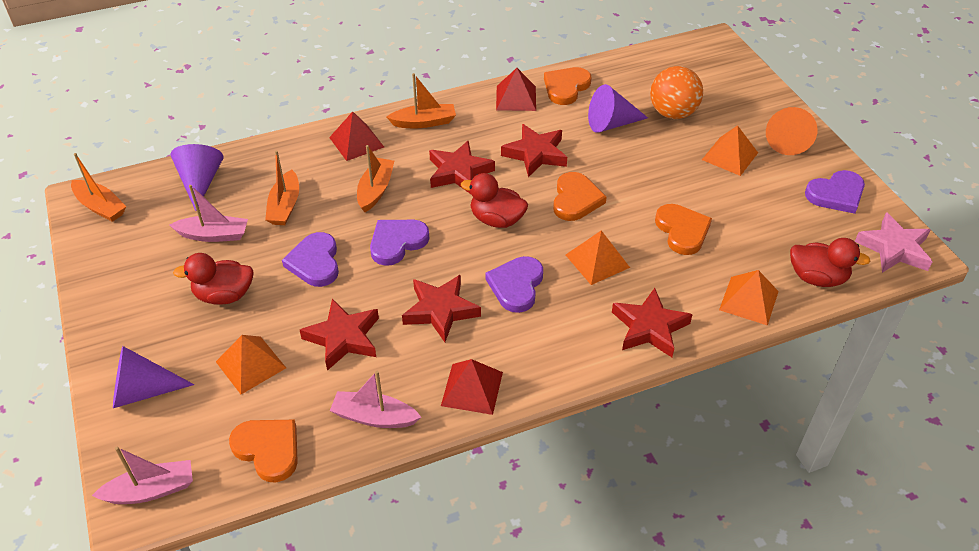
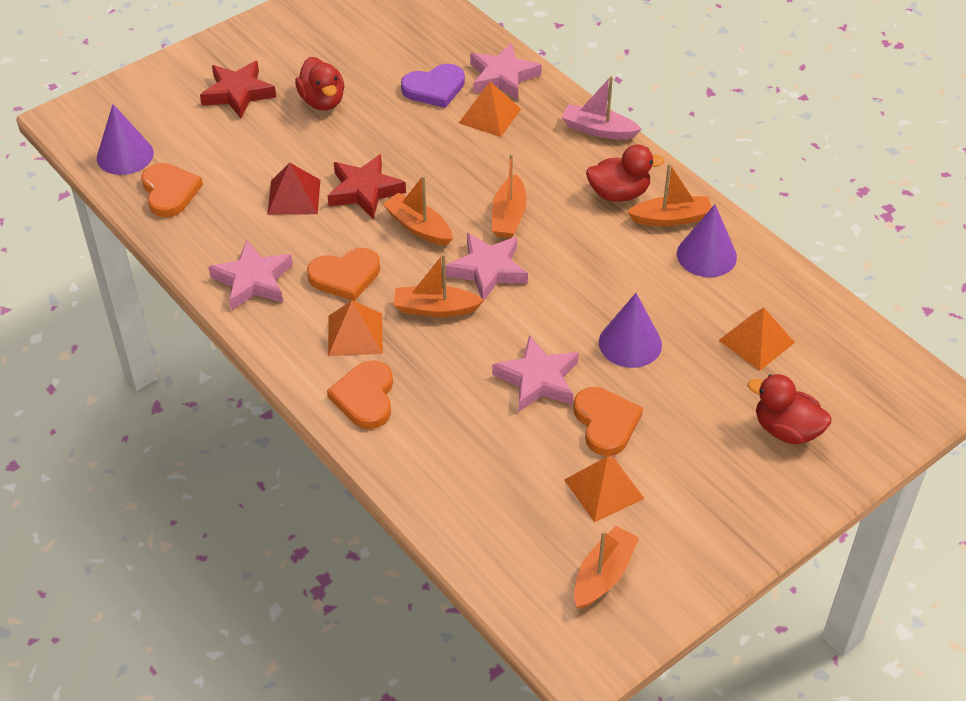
orange ball: 1 -> 0
orange boat: 4 -> 5
orange cone: 1 -> 0
pink boat: 3 -> 1
pink star: 1 -> 4
purple heart: 4 -> 1
red pyramid: 3 -> 1
red star: 5 -> 2

